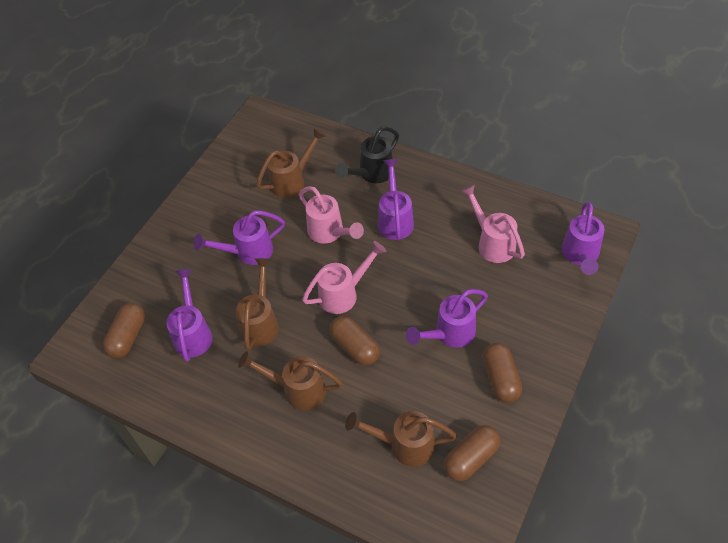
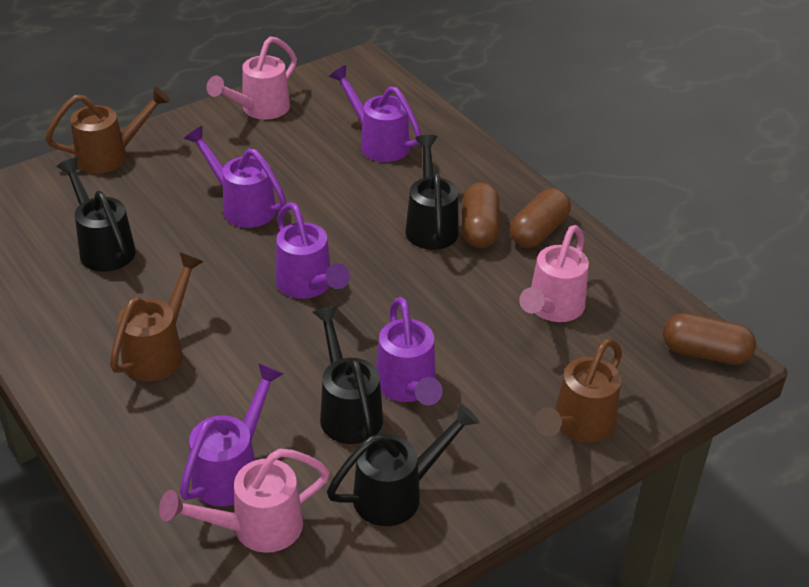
black watering can: 1 -> 4
brown capsule: 4 -> 3
brown watering can: 4 -> 3

